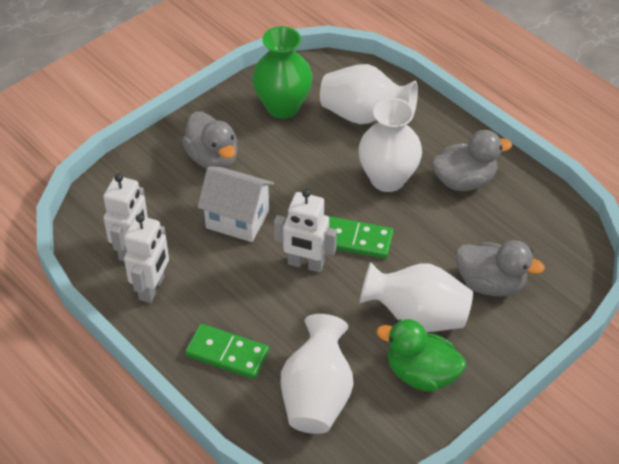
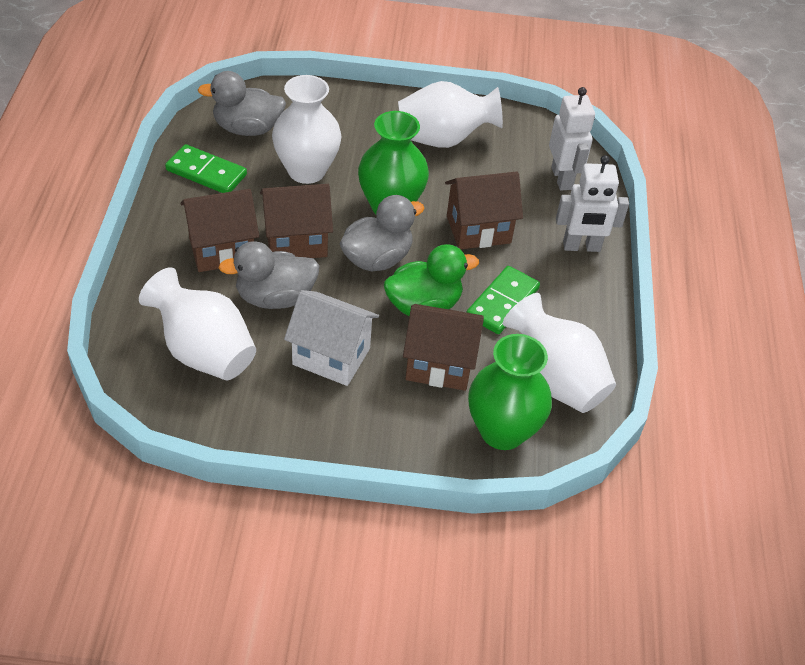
brown house: 0 -> 4
green vase: 1 -> 2
white robot: 3 -> 2

